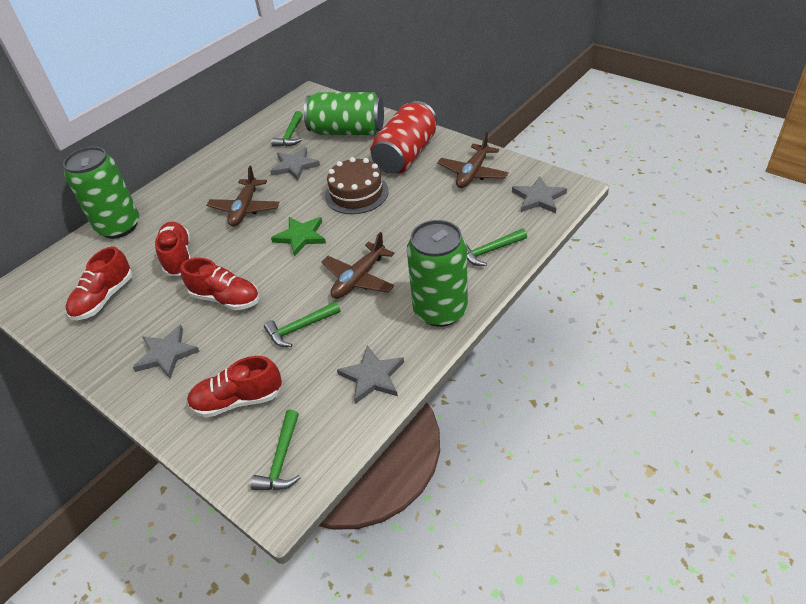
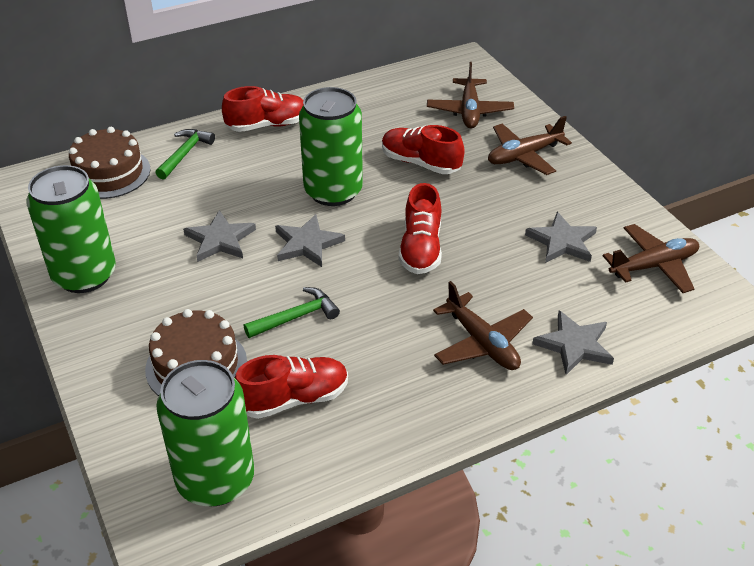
brown cake: 1 -> 2
brown plane: 3 -> 4
green hammer: 4 -> 2
green star: 1 -> 0
red can: 1 -> 0

